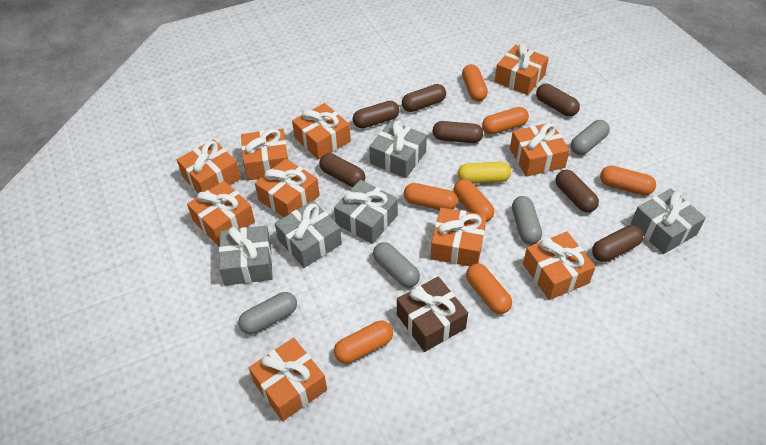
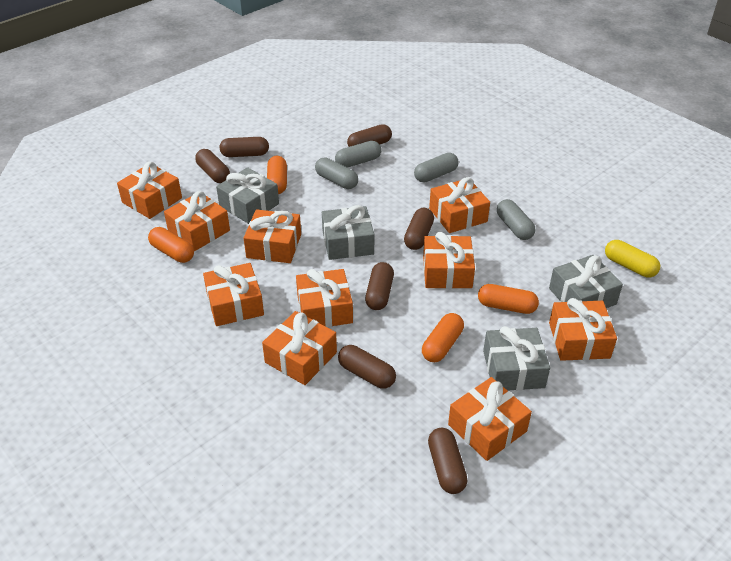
brown gift: 1 -> 0
grey gift: 5 -> 4
orange capsule: 7 -> 4

